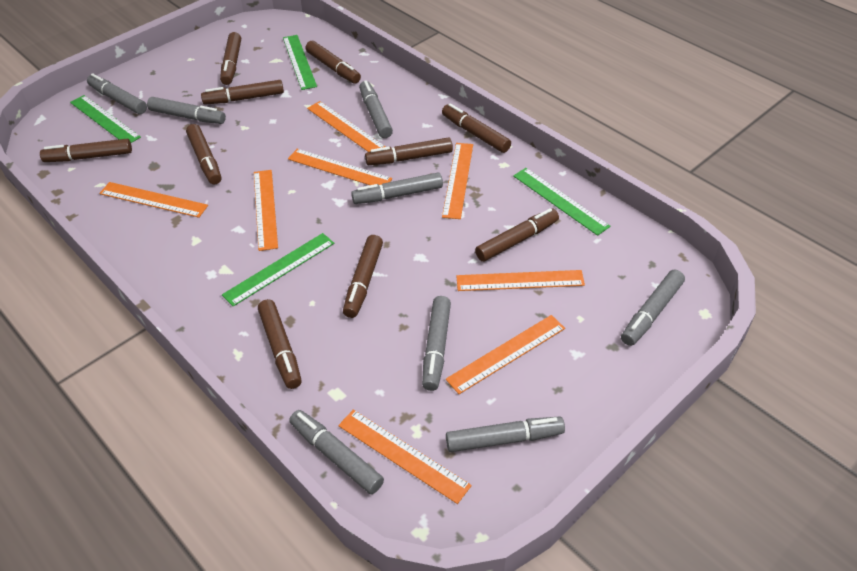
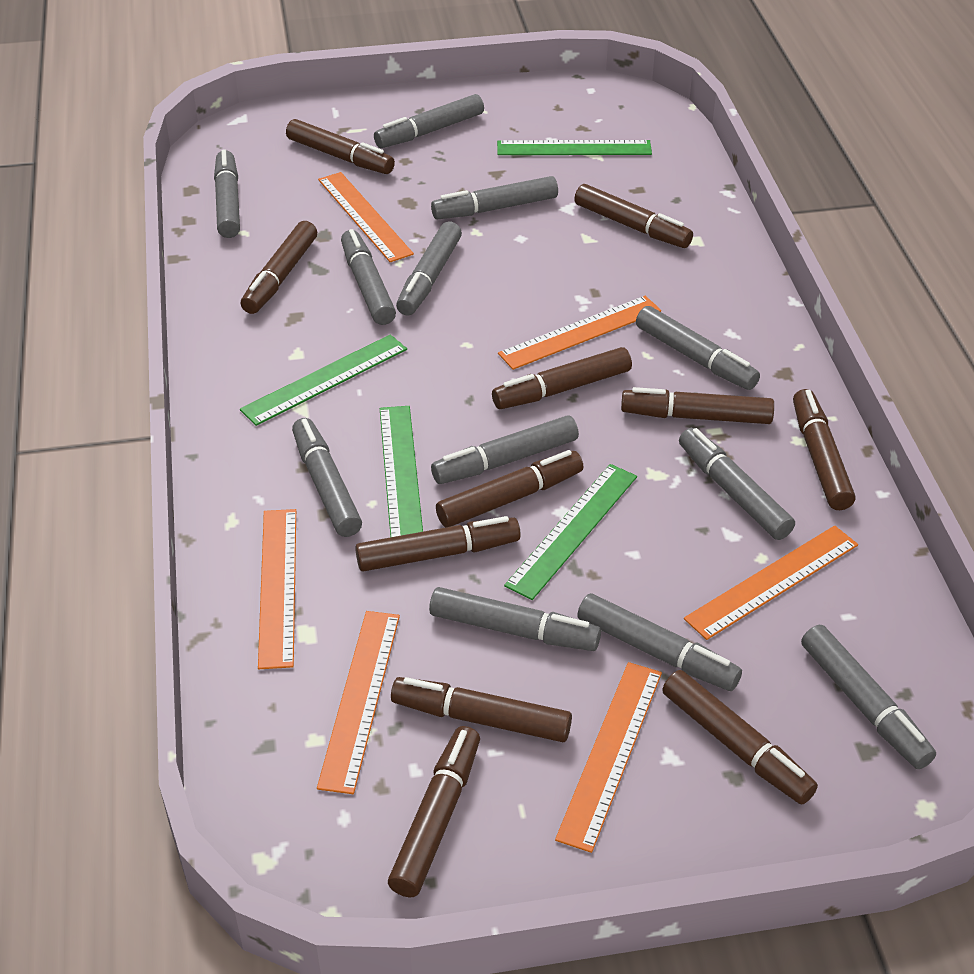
brown marker: 10 -> 11
grey marker: 8 -> 12
orange ruler: 8 -> 6

